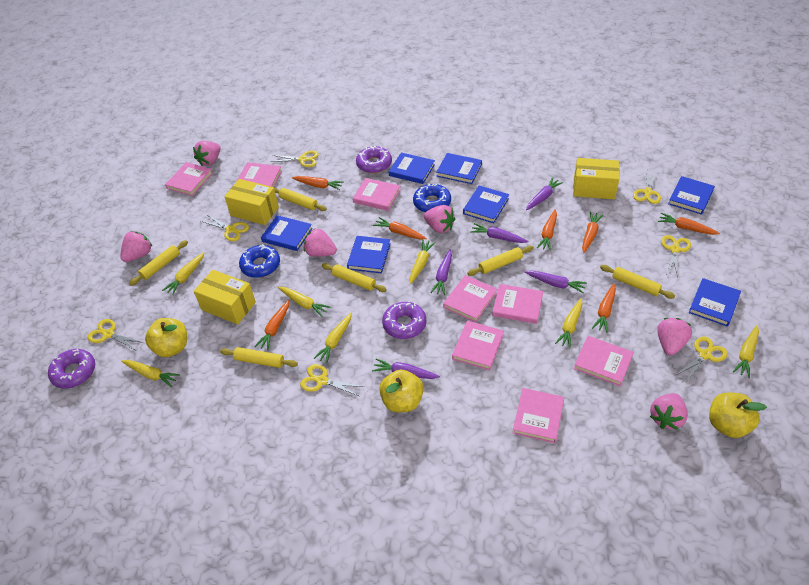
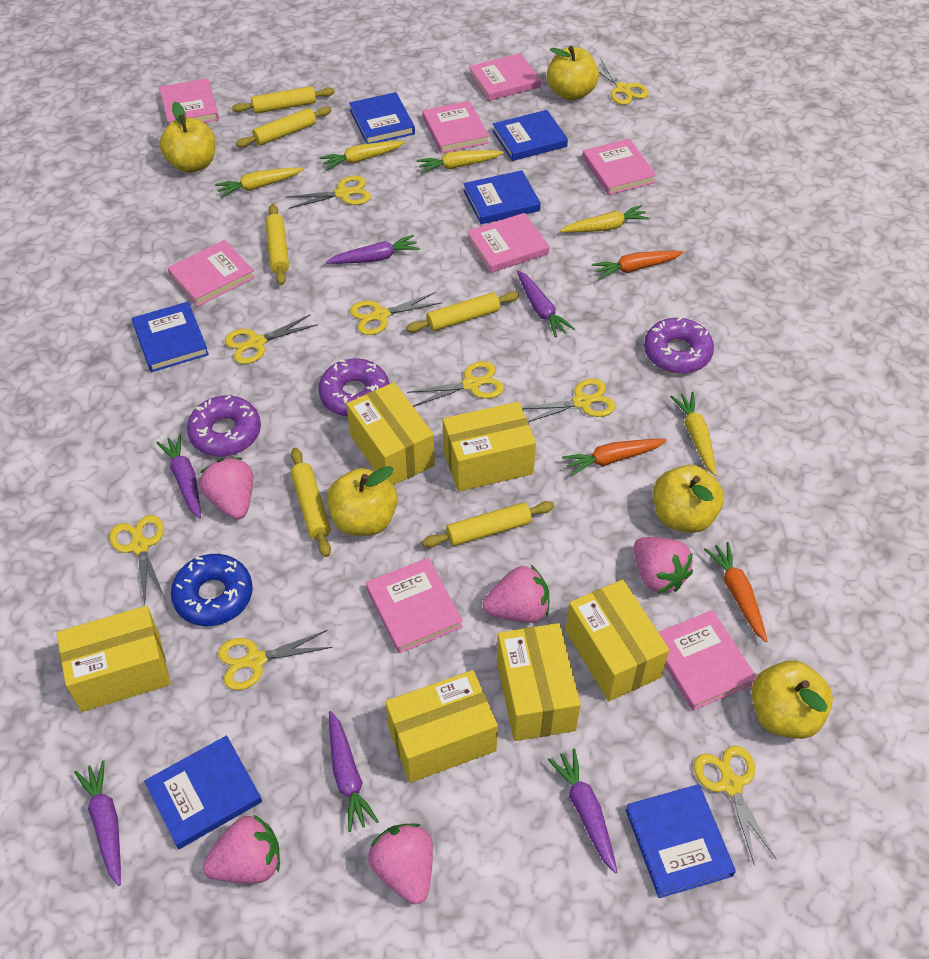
blue book: 7 -> 6
blue donut: 2 -> 1
orange carrot: 7 -> 3
pink strawberry: 6 -> 5
purple carrot: 5 -> 6
yellow apple: 3 -> 5
yellow box: 3 -> 6
yellow carrot: 7 -> 5
yellow scissors: 7 -> 9

